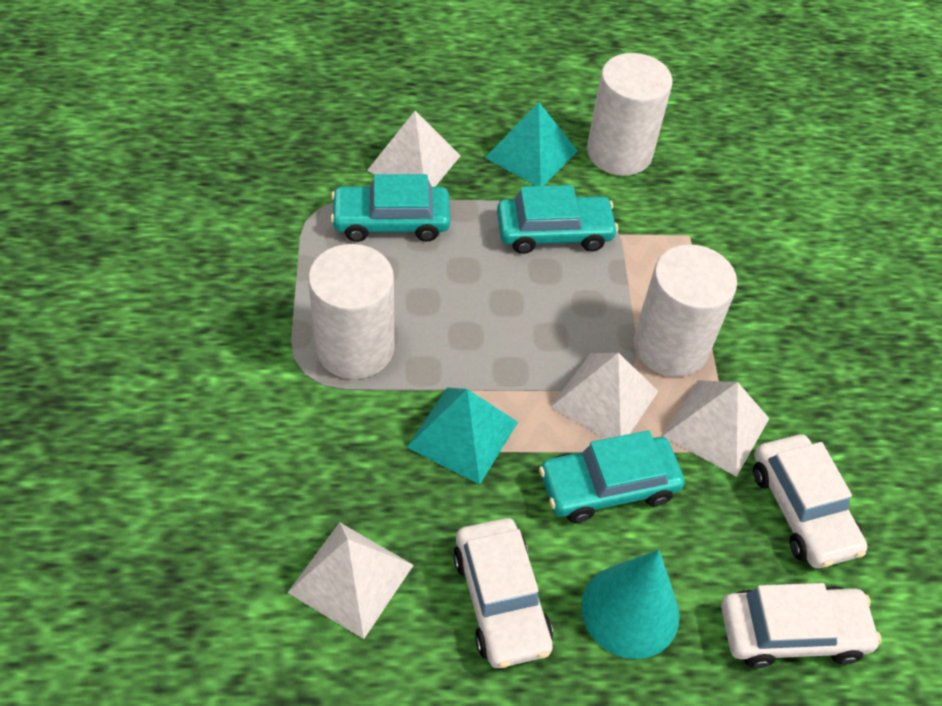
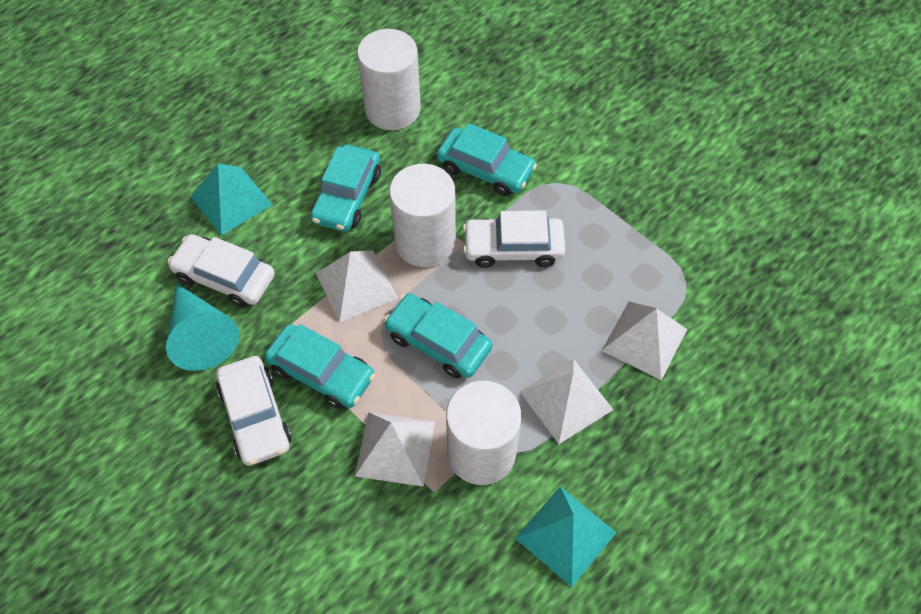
turquoise car: 3 -> 4

